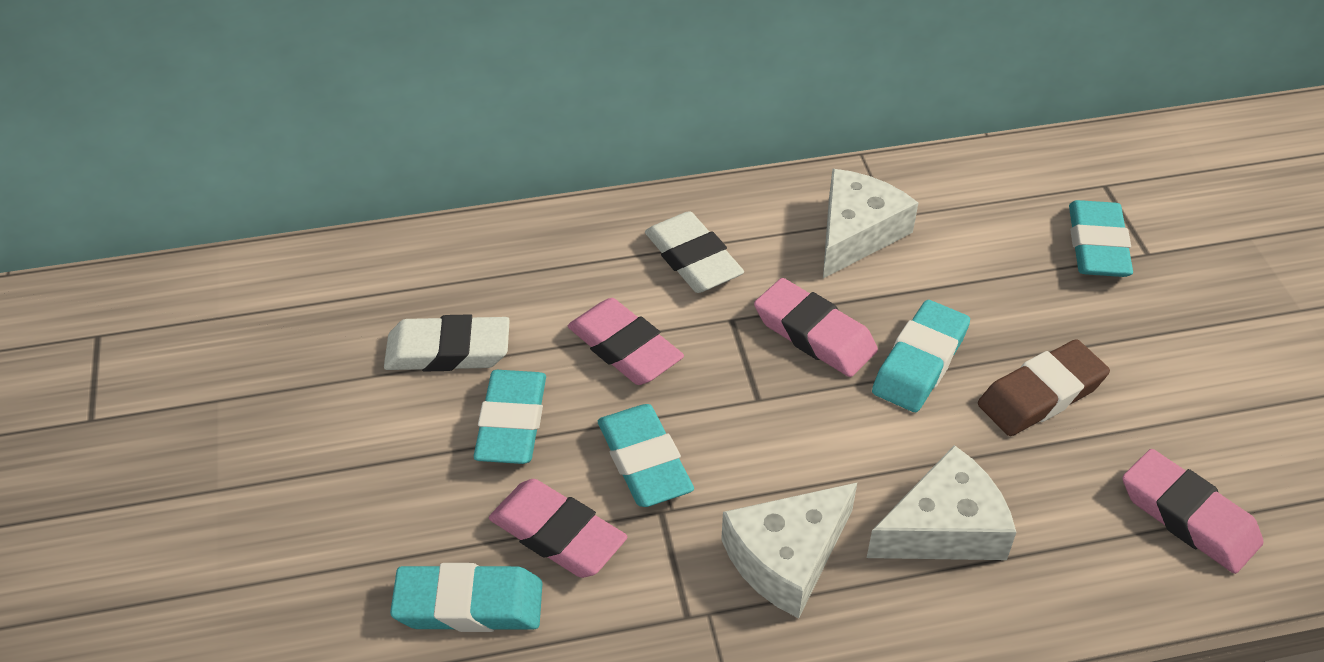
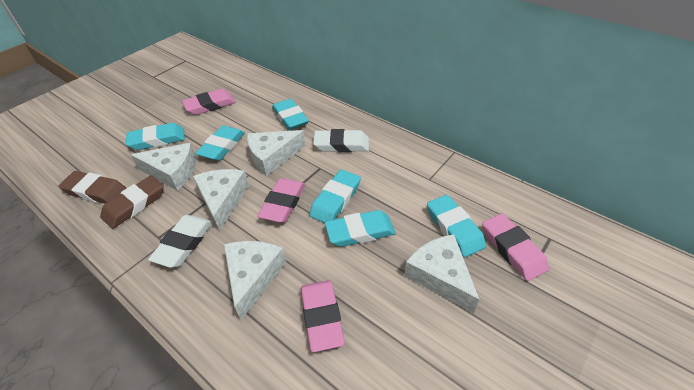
brown eraser: 1 -> 2
turquoise eraser: 5 -> 6
white cheese: 3 -> 5

